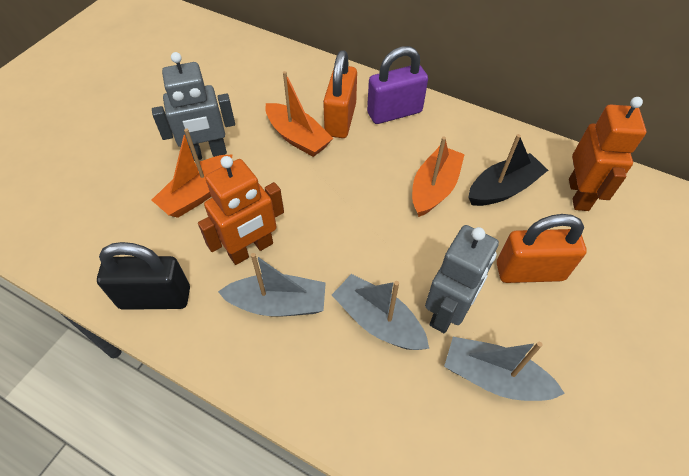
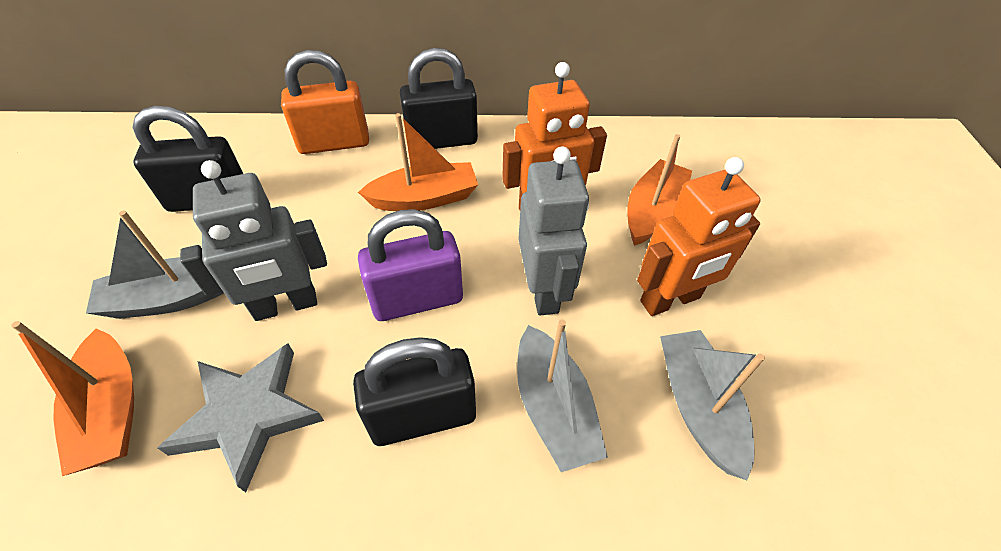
black boat: 1 -> 0
black padlock: 1 -> 3
grey star: 0 -> 1
orange padlock: 2 -> 1

